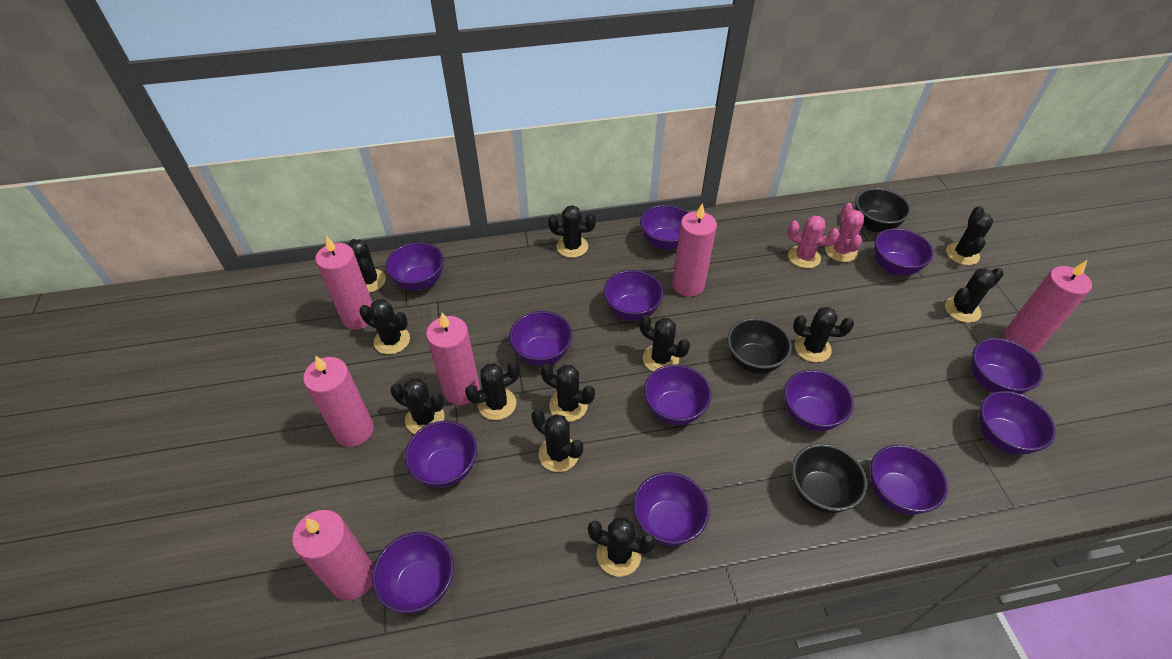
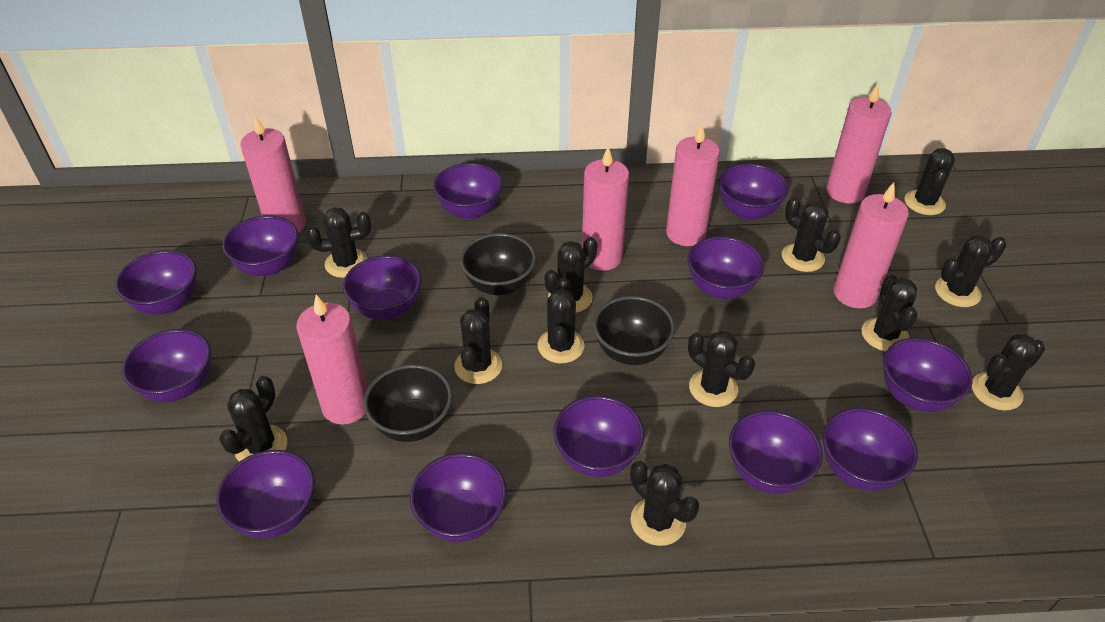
pink cactus: 2 -> 0

